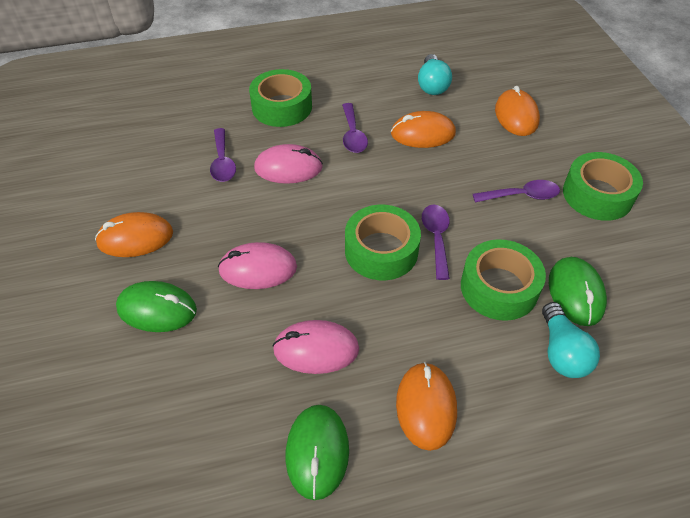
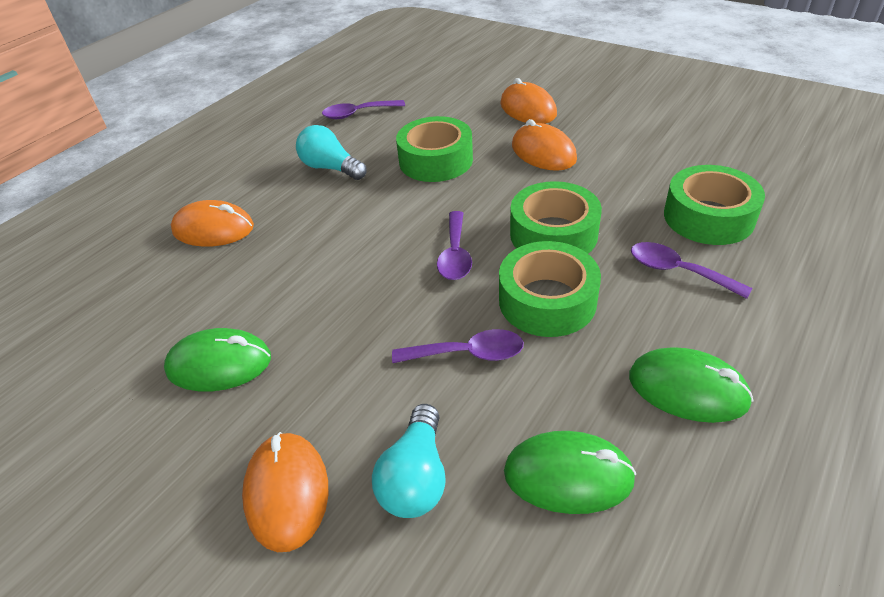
pink mouse: 3 -> 0

